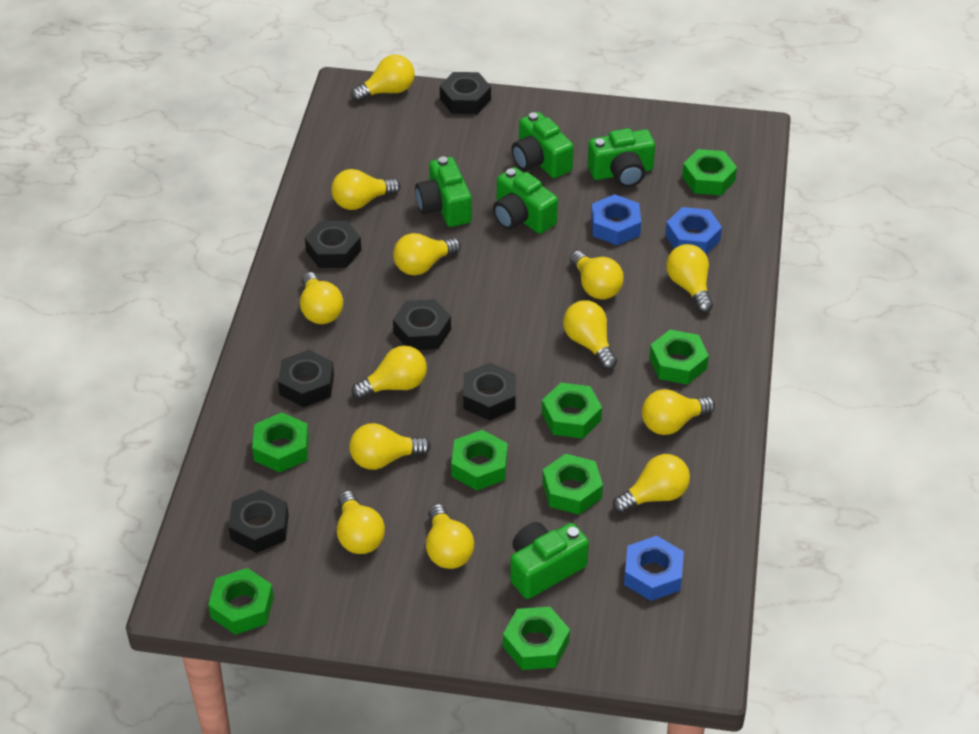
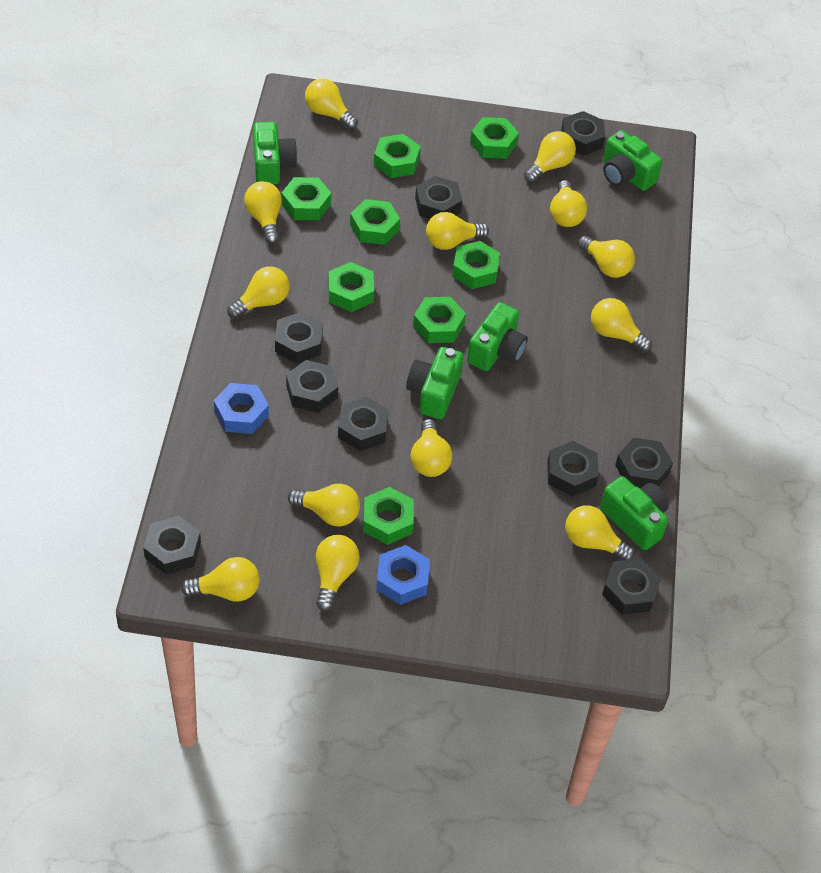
black nut: 6 -> 9
blue nut: 3 -> 2

